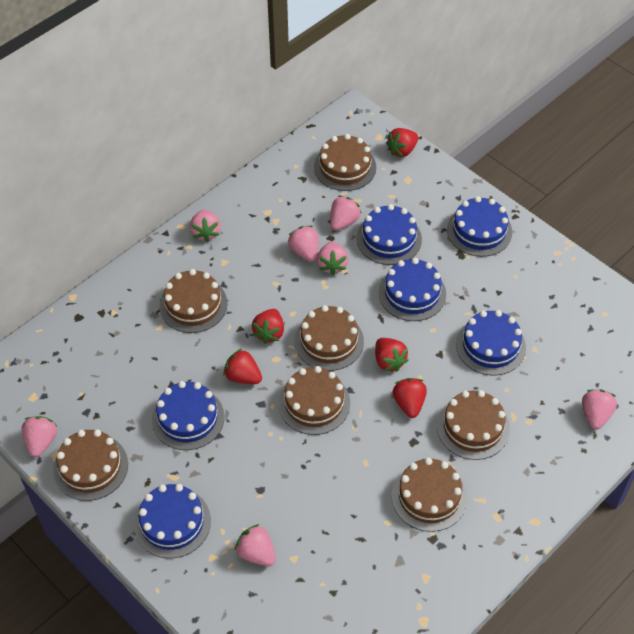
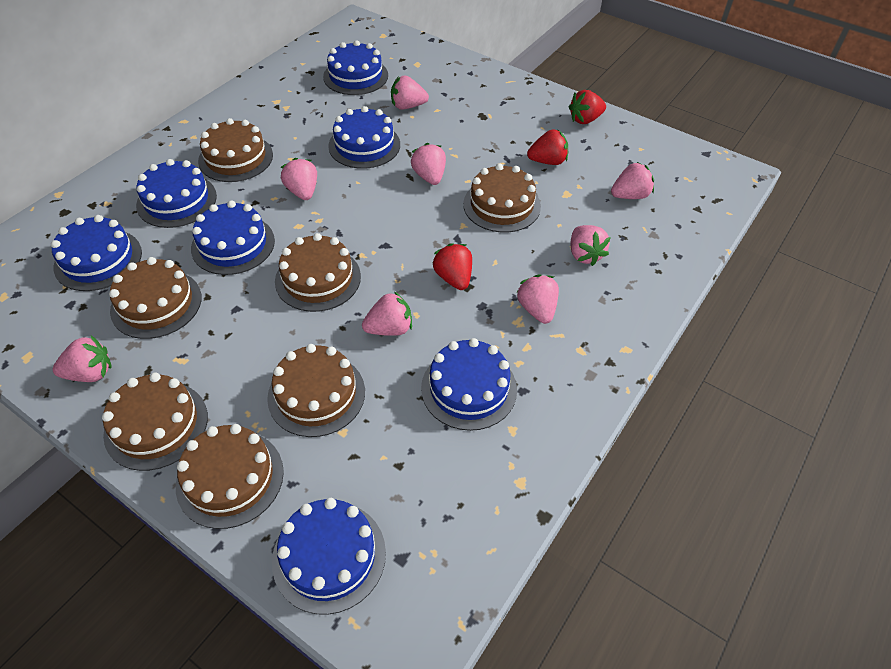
blue cake: 6 -> 7
pink strawberry: 7 -> 8
red strawberry: 5 -> 3

